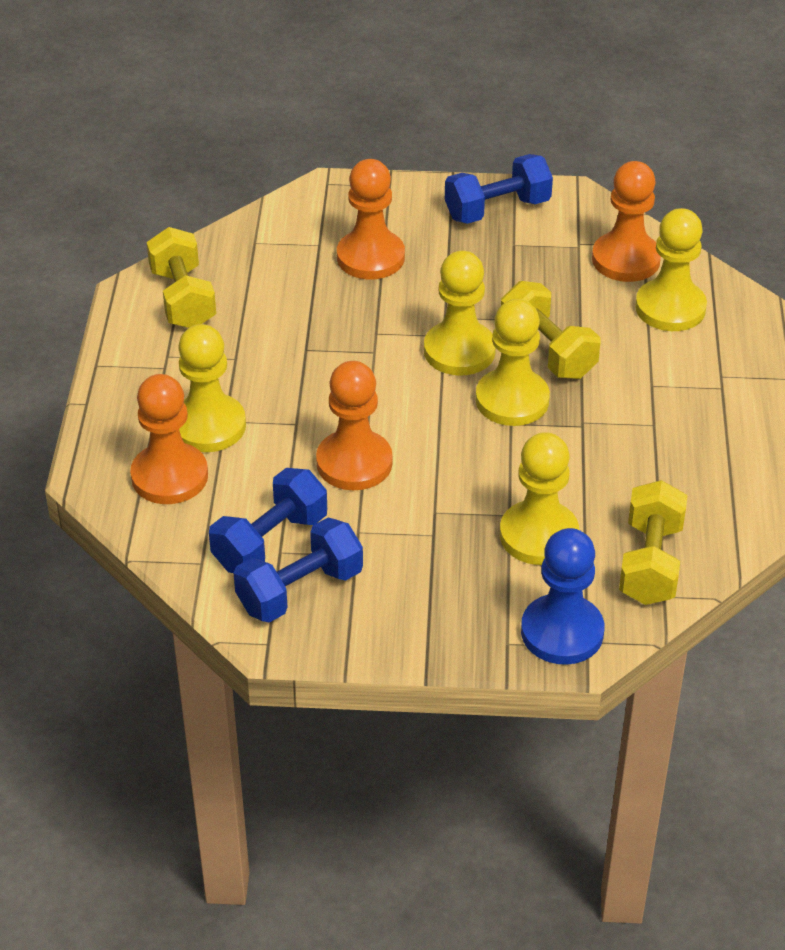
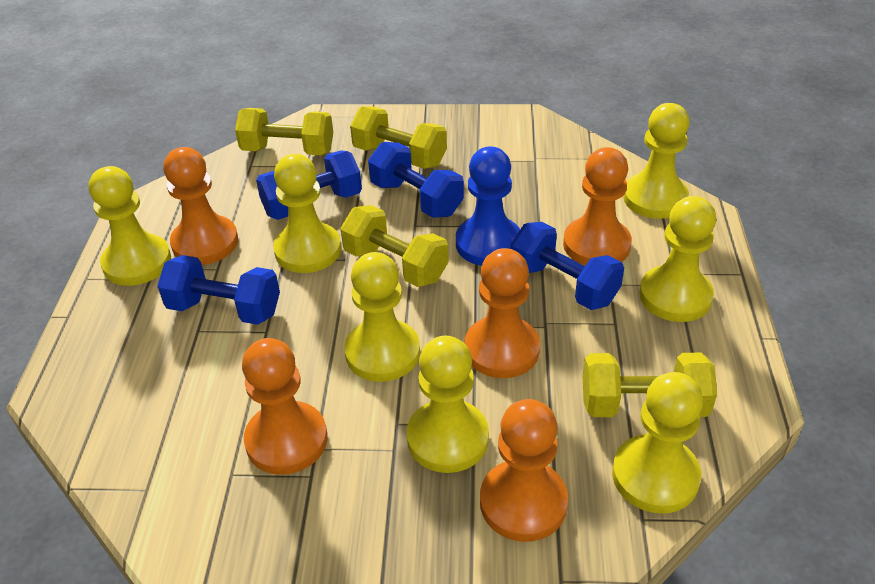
blue dumbbell: 3 -> 4
orange pawn: 4 -> 5
yellow dumbbell: 3 -> 4
yellow pawn: 5 -> 7

